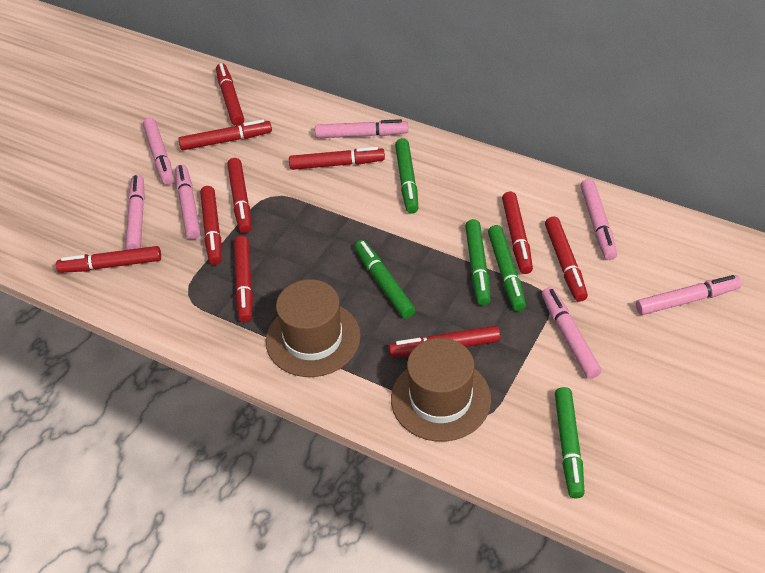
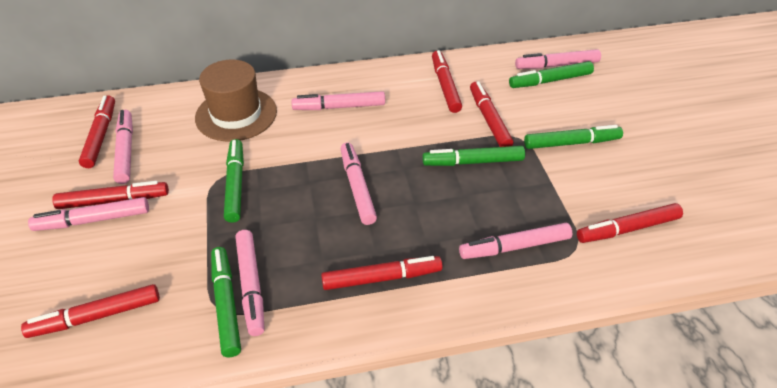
brown hat: 2 -> 1
red marker: 10 -> 7

